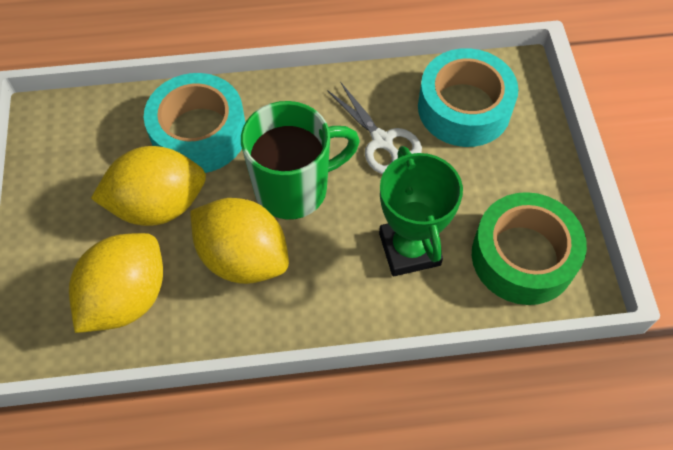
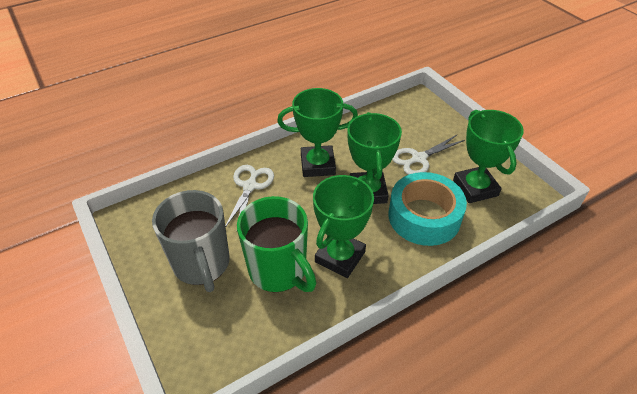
green tape: 1 -> 0
green trophy: 1 -> 4
grey mug: 0 -> 1
turquoise tape: 2 -> 1
white scissors: 1 -> 2
yellow lemon: 3 -> 0

